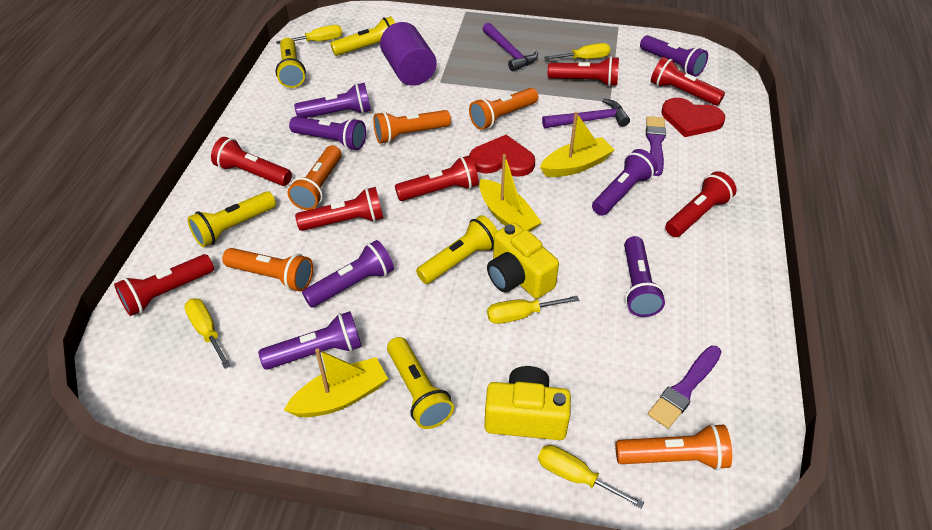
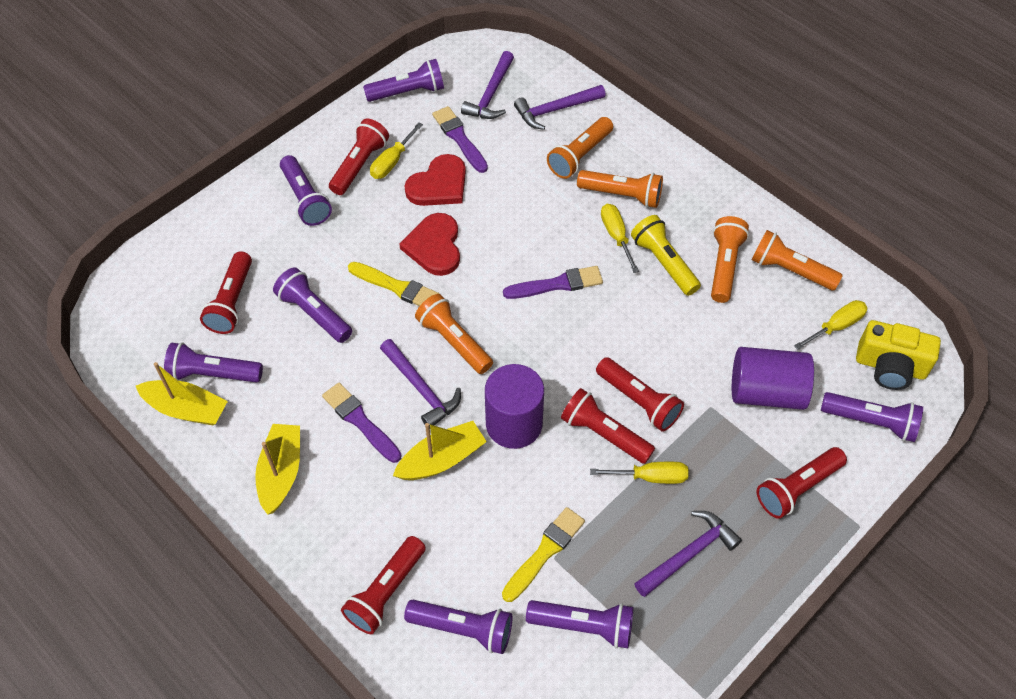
purple brush: 2 -> 3
purple cylinder: 1 -> 2
purple hammer: 2 -> 4
red flashlight: 7 -> 6
yellow brush: 0 -> 2
yellow camera: 2 -> 1
yellow flashlight: 5 -> 1
yellow screwdriver: 5 -> 4

